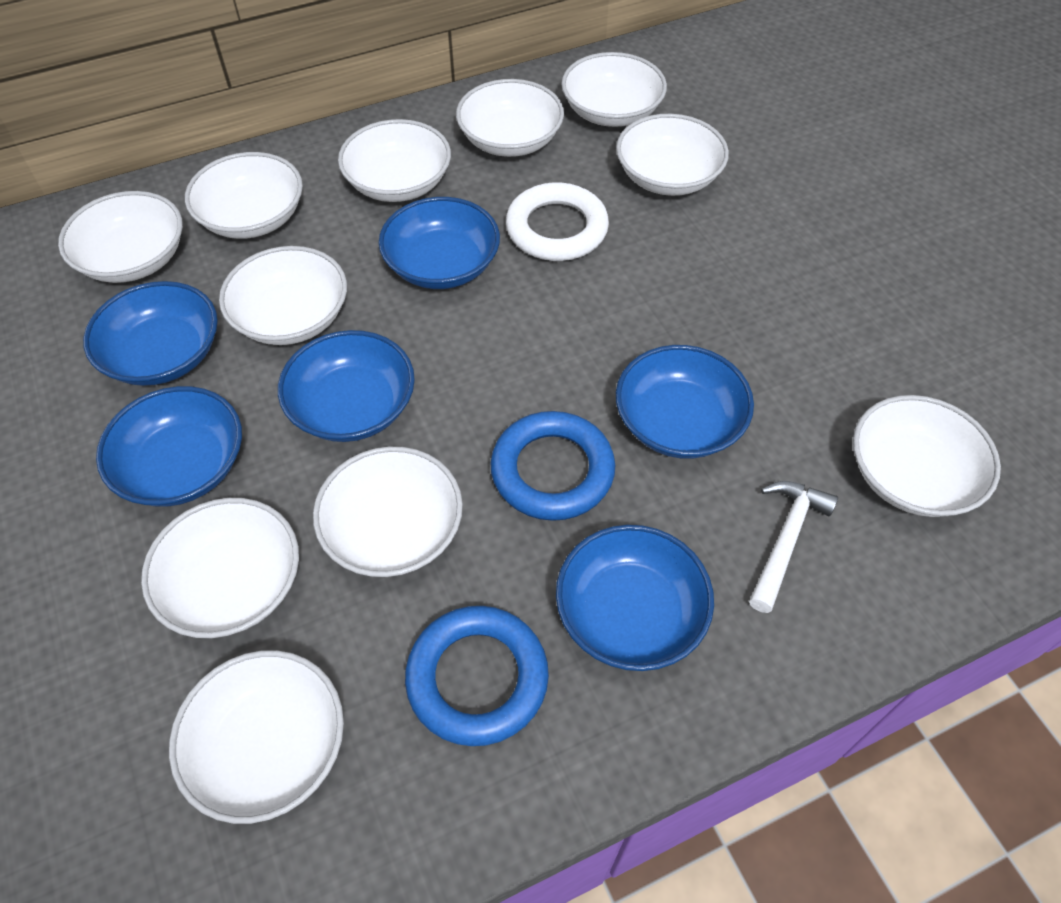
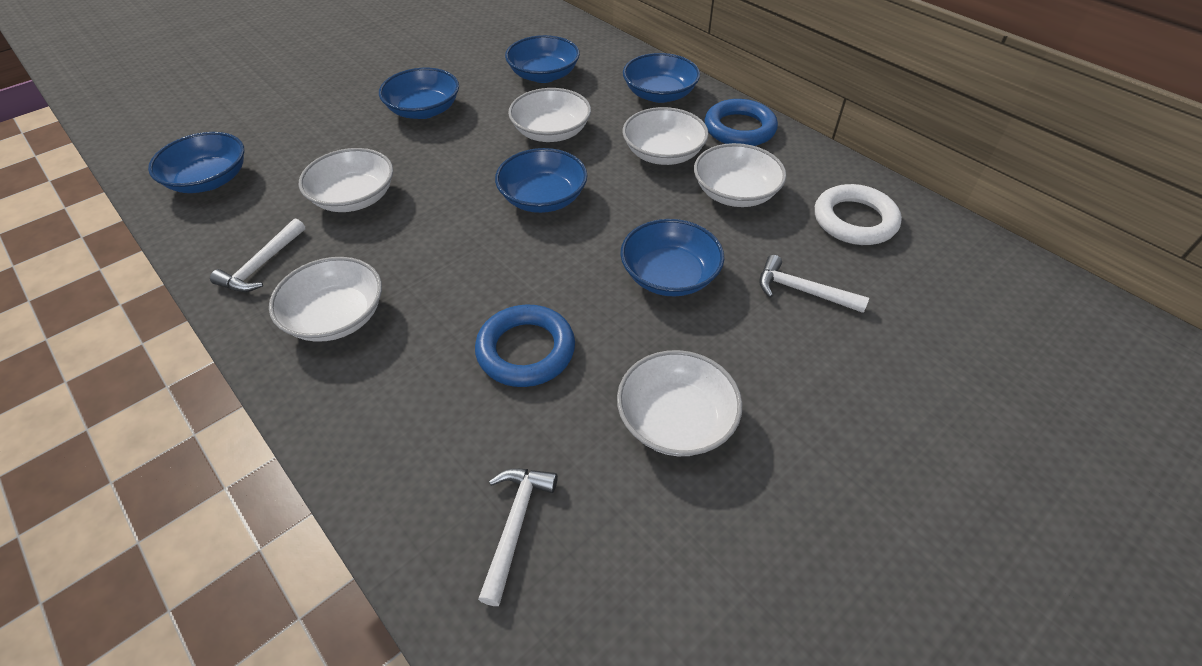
white bowl: 11 -> 6
white hammer: 1 -> 3

